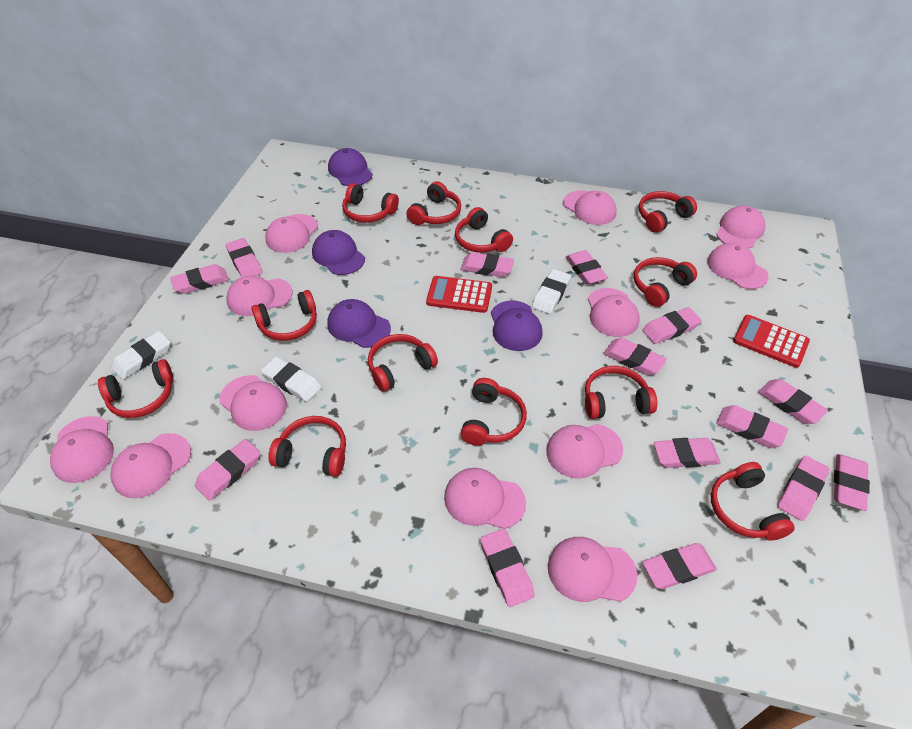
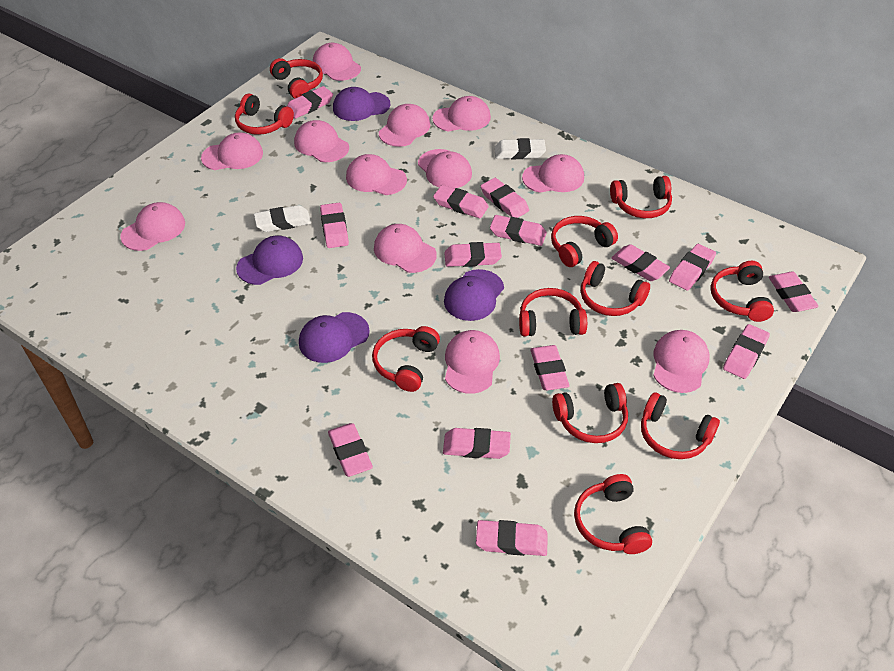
red calculator: 2 -> 0
red headphones: 12 -> 11
white eraser: 3 -> 2

